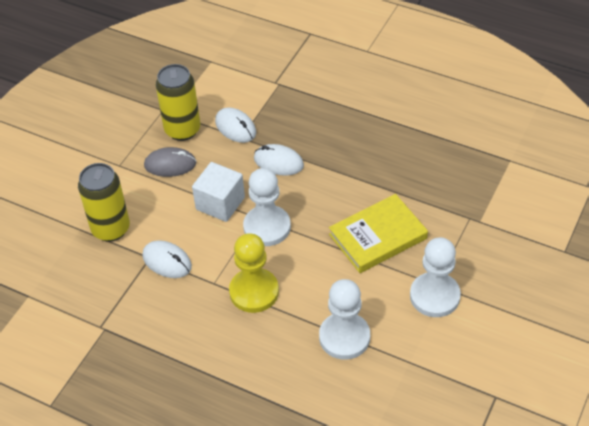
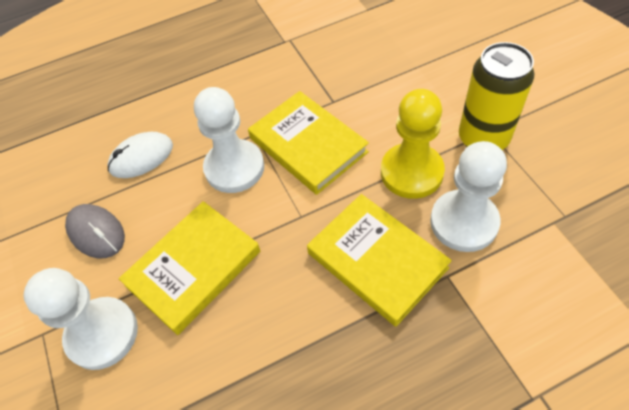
white cube: 1 -> 0
white mouse: 3 -> 1
yellow book: 1 -> 3
yellow can: 2 -> 1

